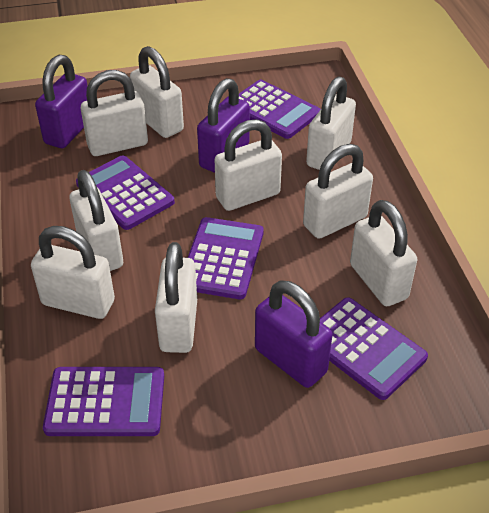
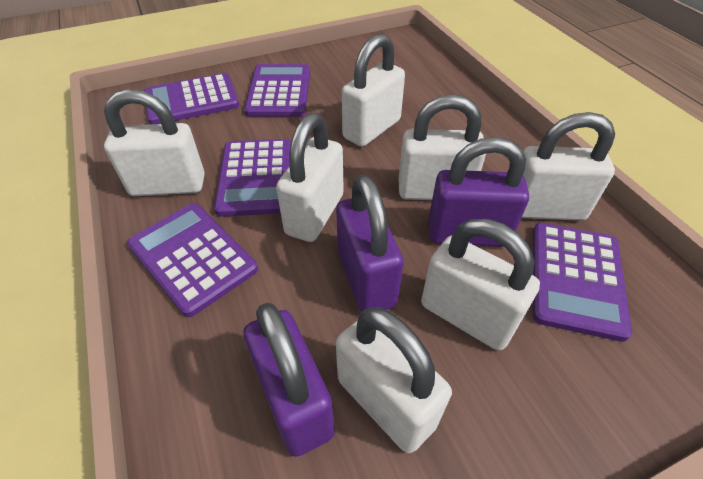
white padlock: 9 -> 7

